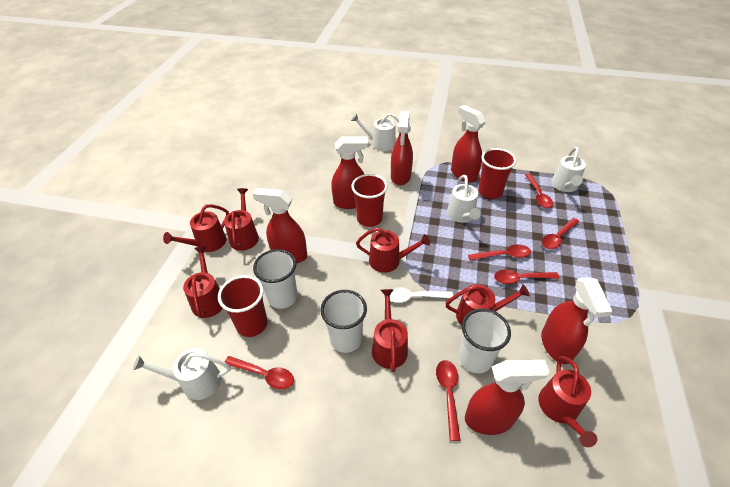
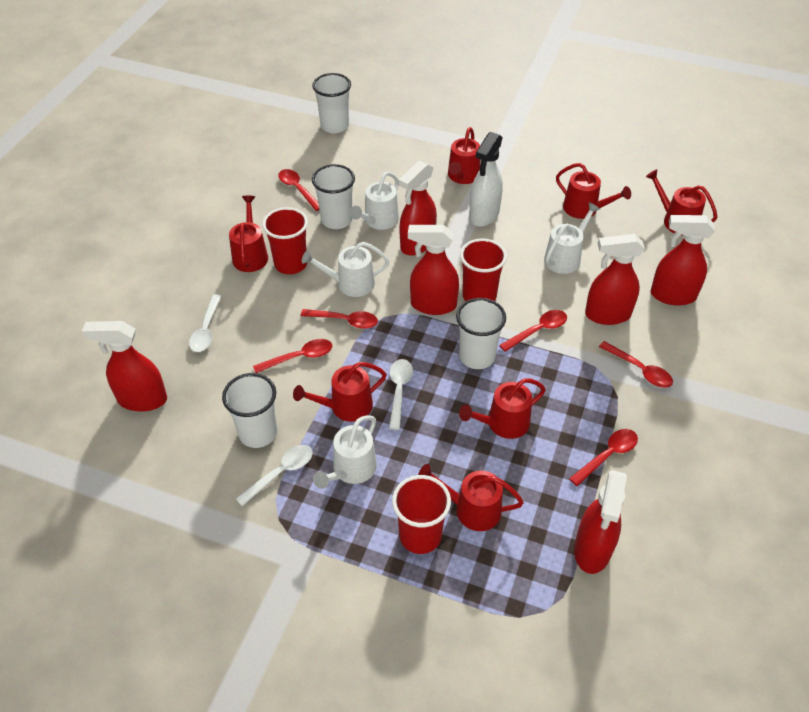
white cup: 3 -> 4
white spoon: 1 -> 3
white spray bottle: 0 -> 1

